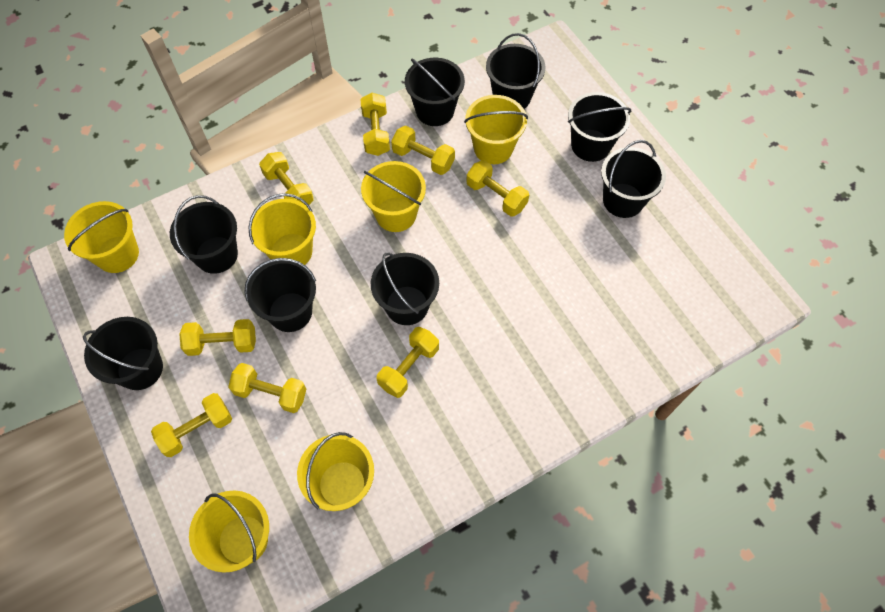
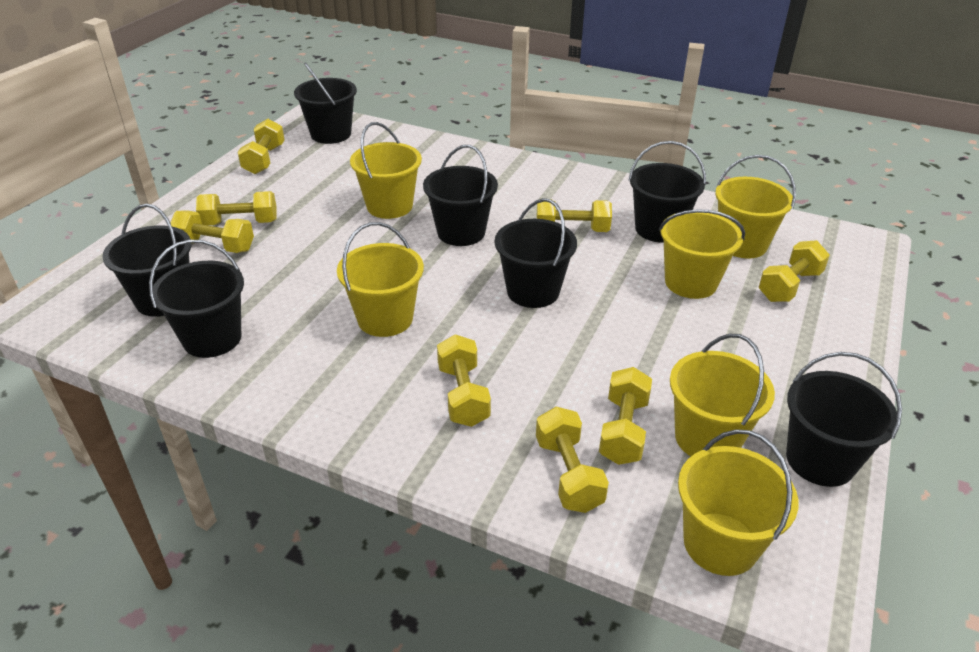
black bucket: 8 -> 7

